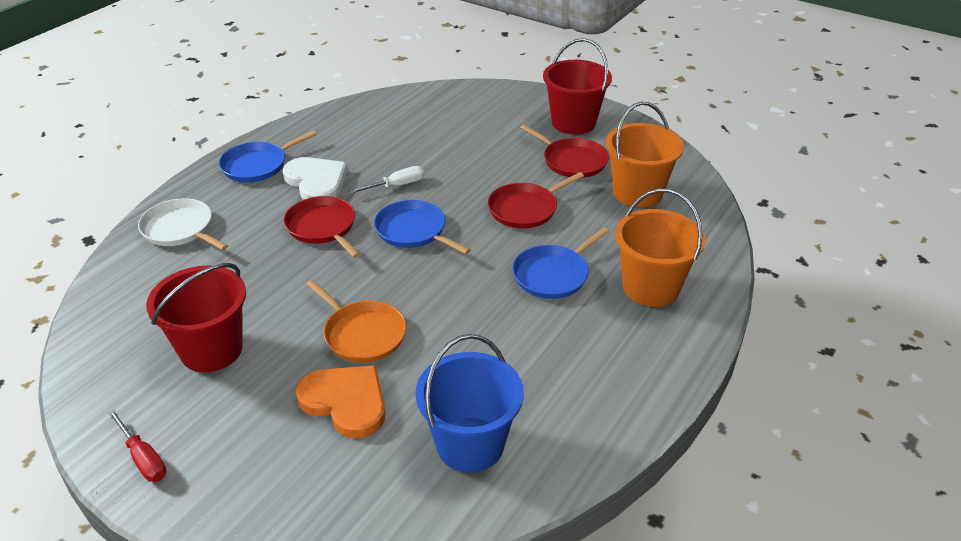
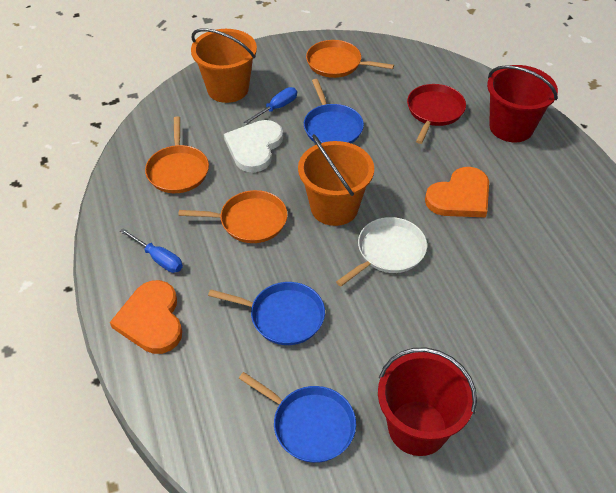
blue bucket: 1 -> 0
blue screwdriver: 0 -> 2
orange heart: 1 -> 2
orange pan: 1 -> 3
red pan: 3 -> 1
red screwdriver: 1 -> 0
white screwdriver: 1 -> 0

